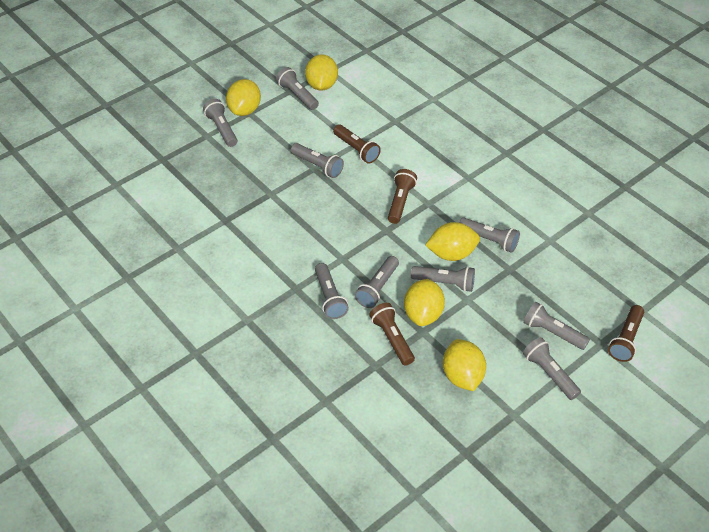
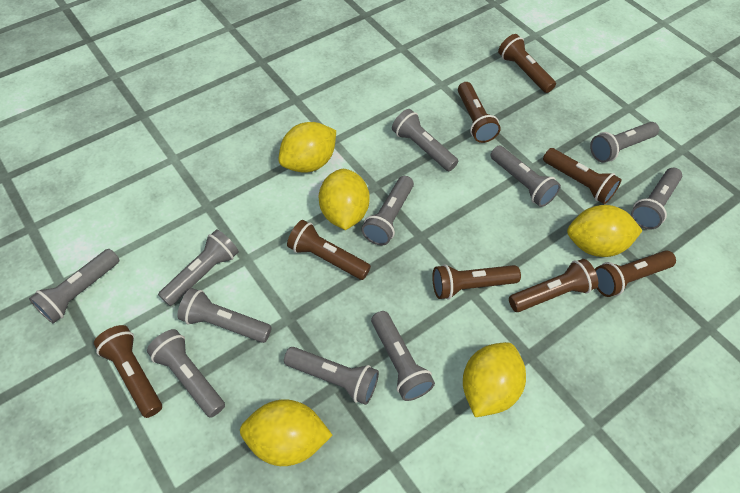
brown flashlight: 4 -> 8
grey flashlight: 9 -> 11

